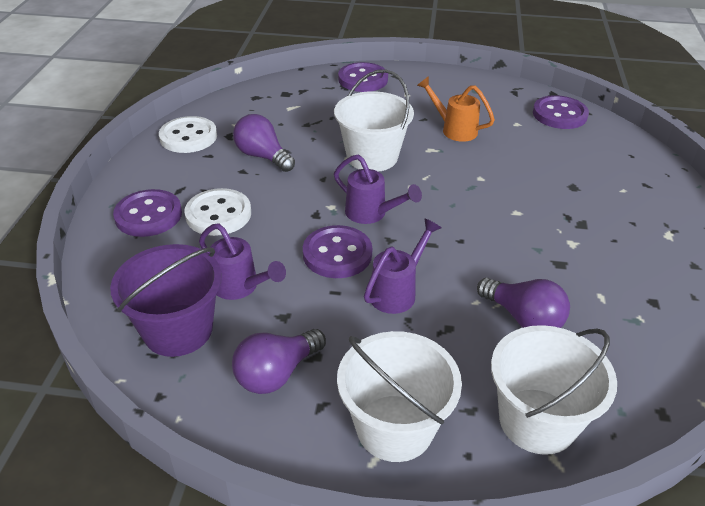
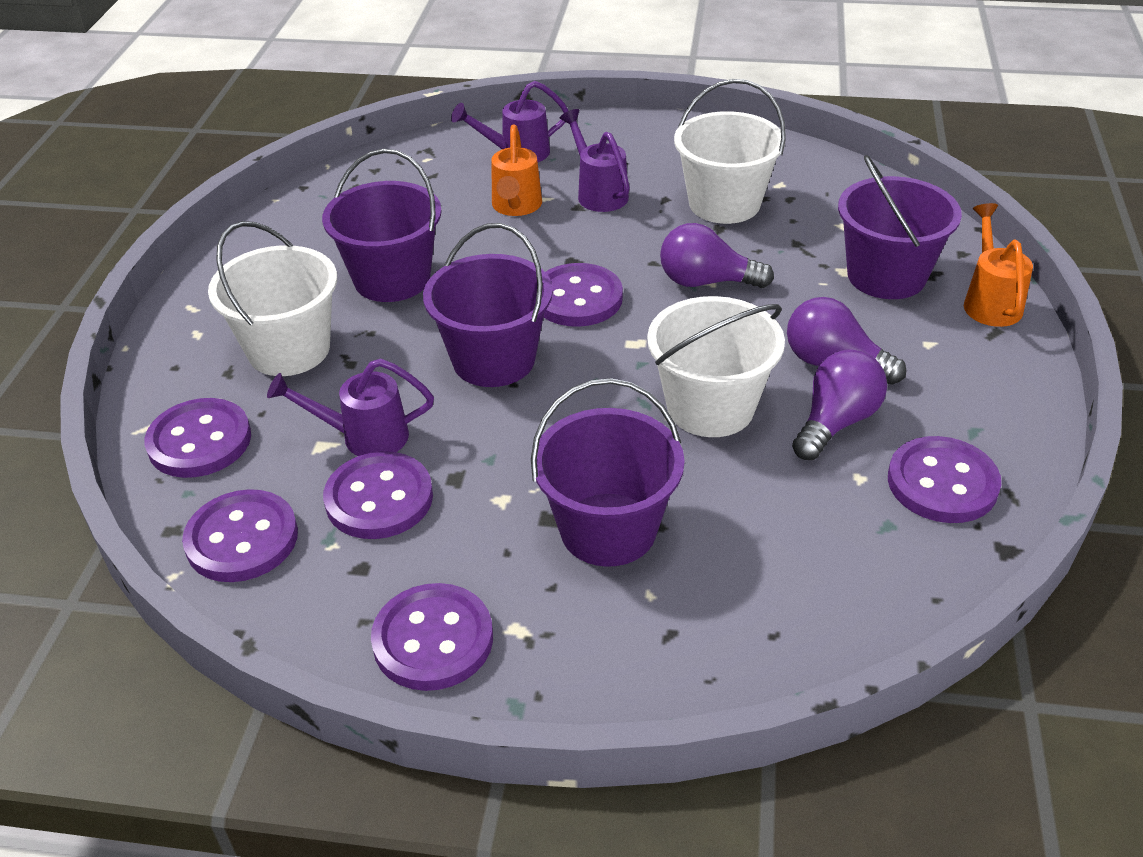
orange watering can: 1 -> 2
purple bucket: 1 -> 4
purple button: 4 -> 6
white button: 2 -> 0

